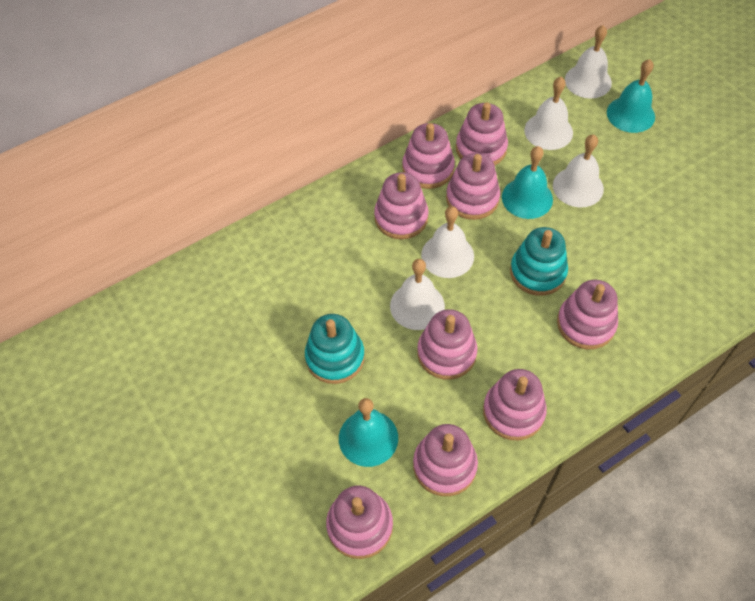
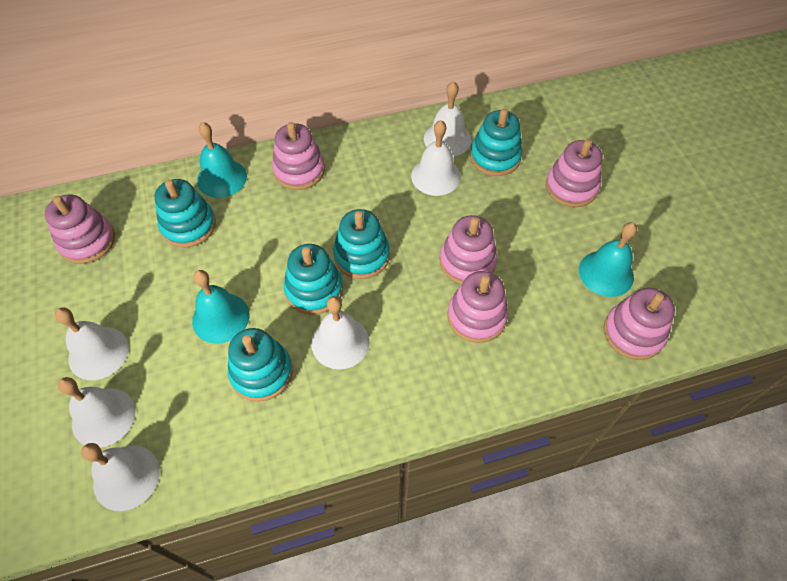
pink stacking toy: 9 -> 6
turquoise stacking toy: 2 -> 5
white bell: 5 -> 6

